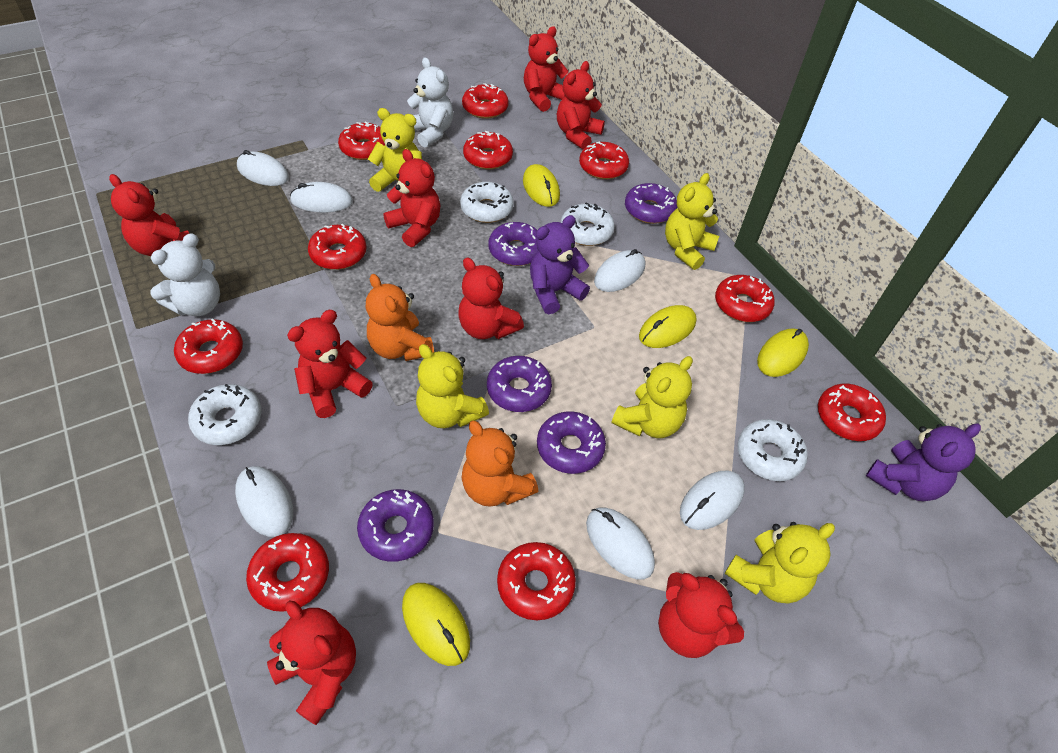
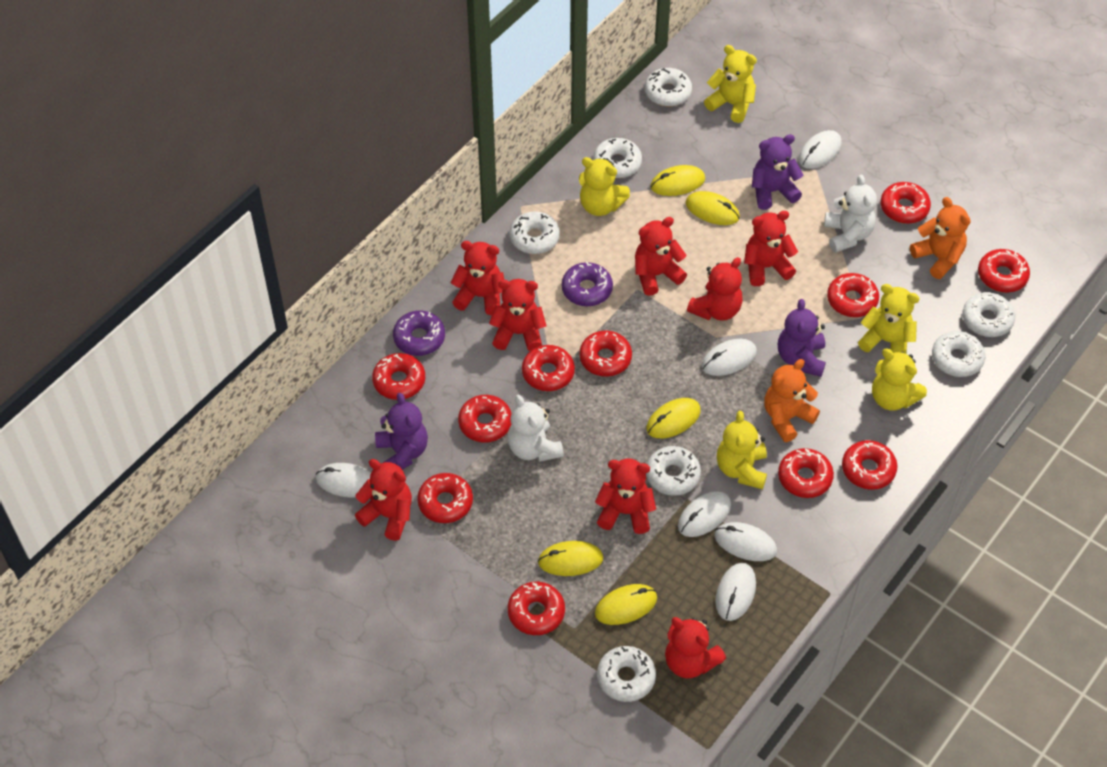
purple donut: 5 -> 2
purple teddy bear: 2 -> 3
red donut: 10 -> 11
white donut: 4 -> 7
yellow mouse: 4 -> 5

